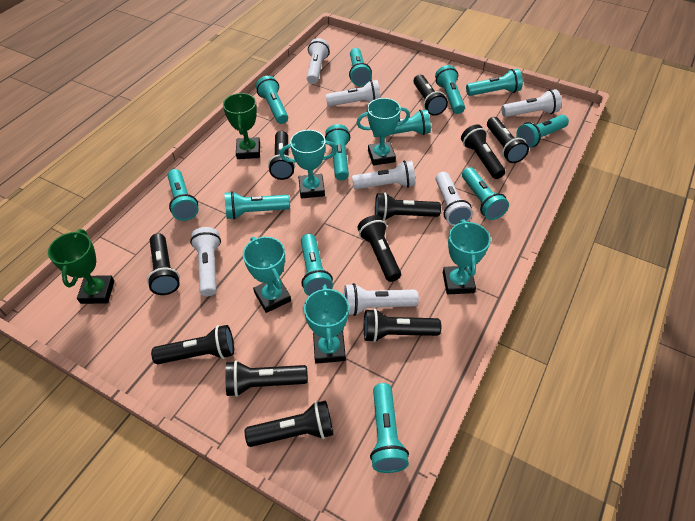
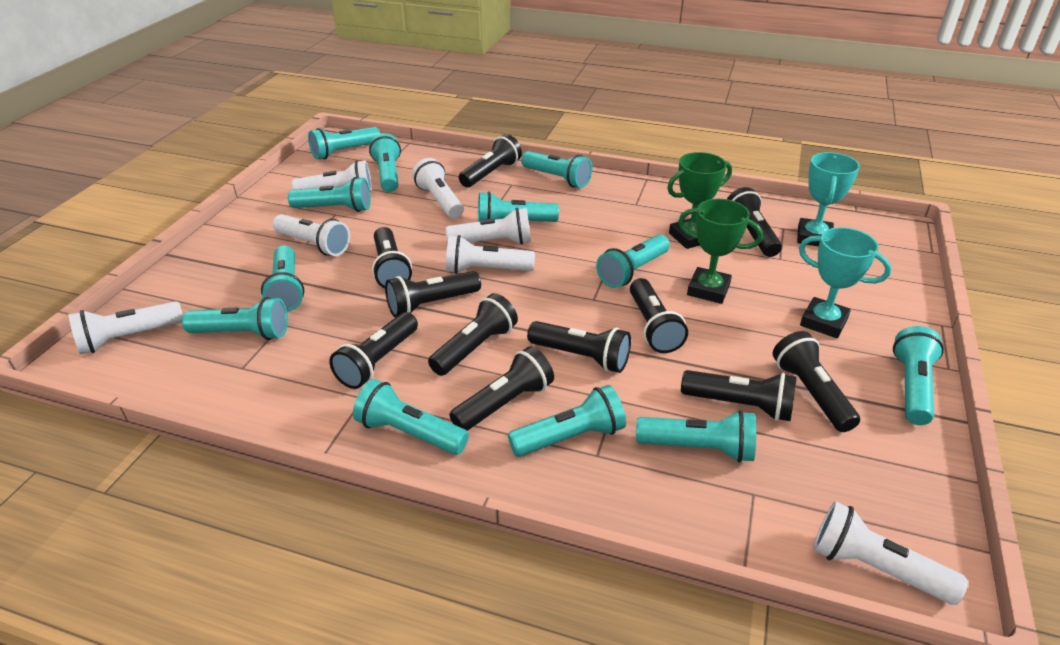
turquoise trophy: 5 -> 2

